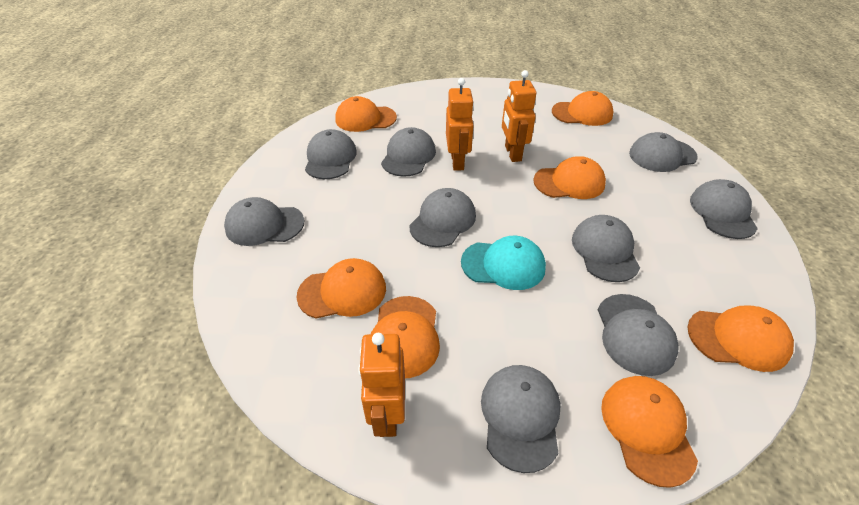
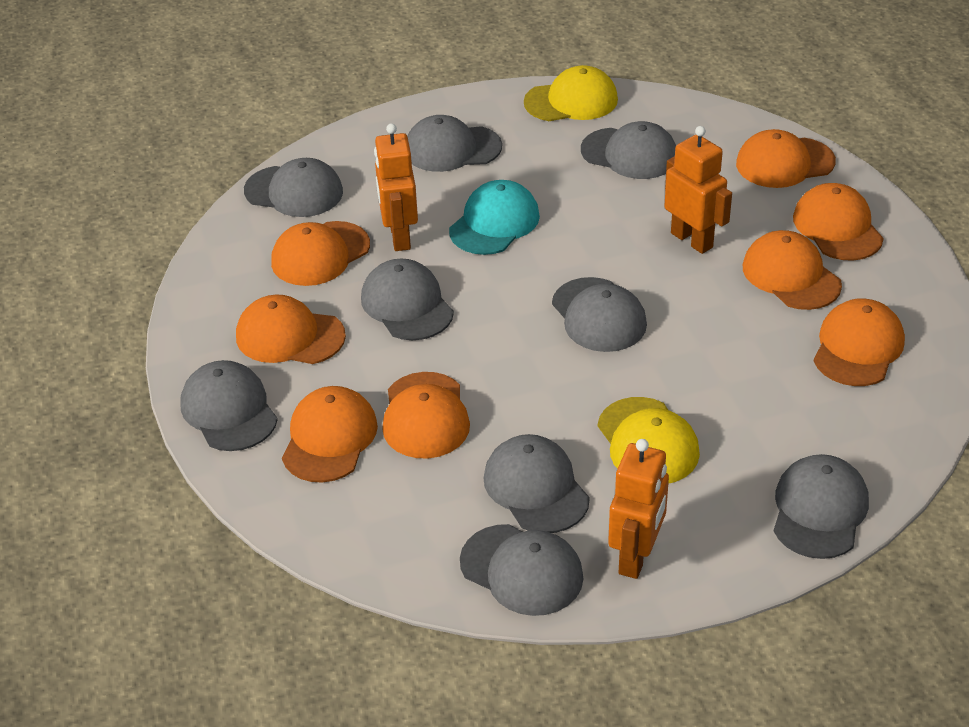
orange cap: 7 -> 8
yellow cap: 0 -> 2

